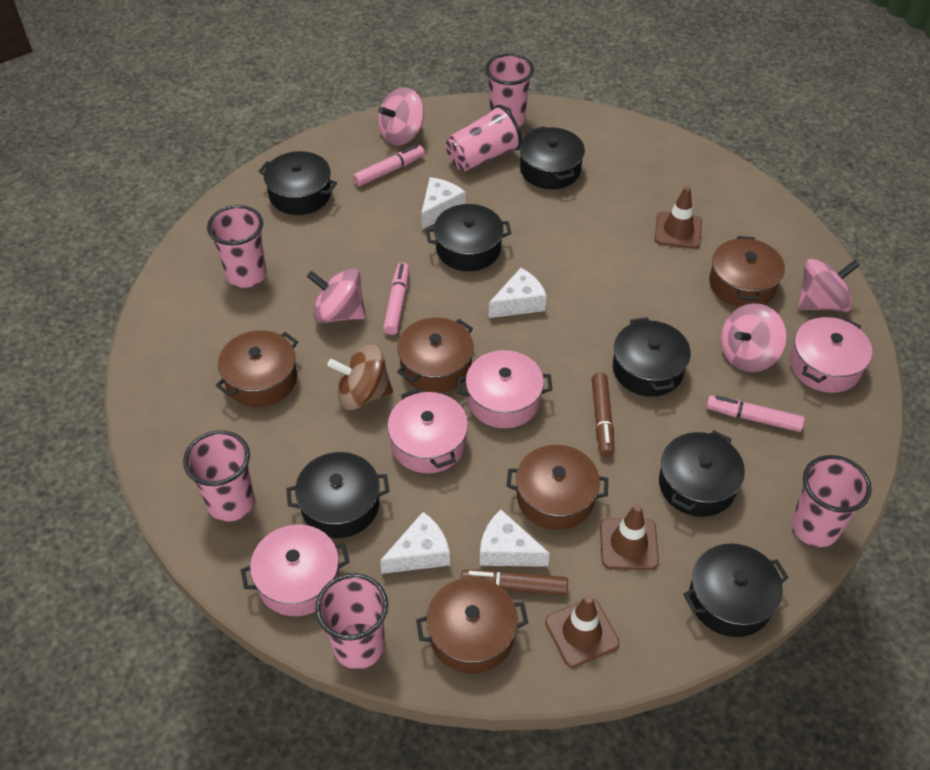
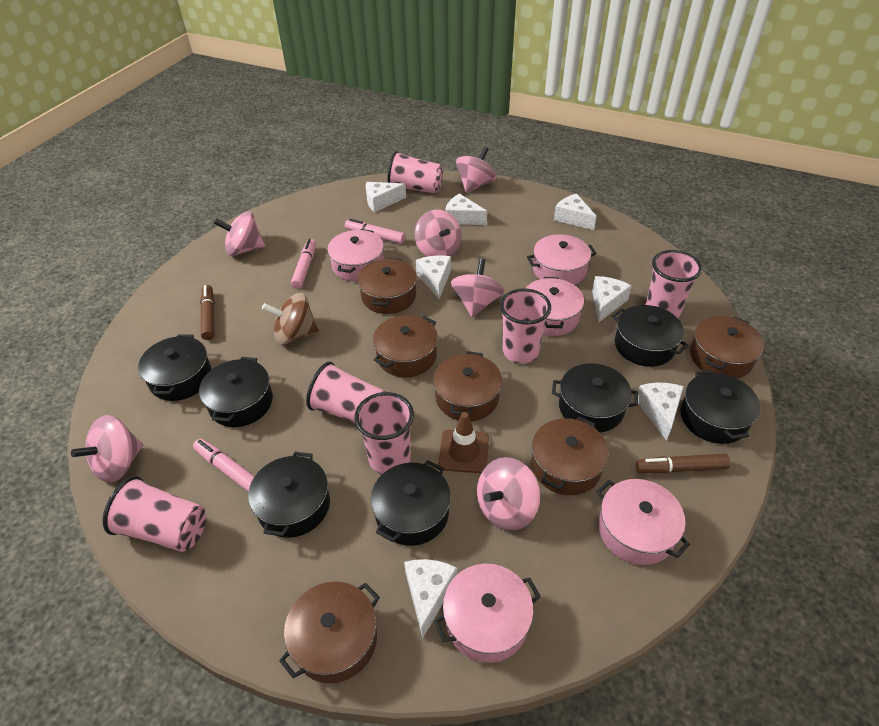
brown pot: 5 -> 6
brown traffic cone: 3 -> 1
pink pot: 4 -> 5
pink spinning top: 4 -> 6
white cheese: 4 -> 7

